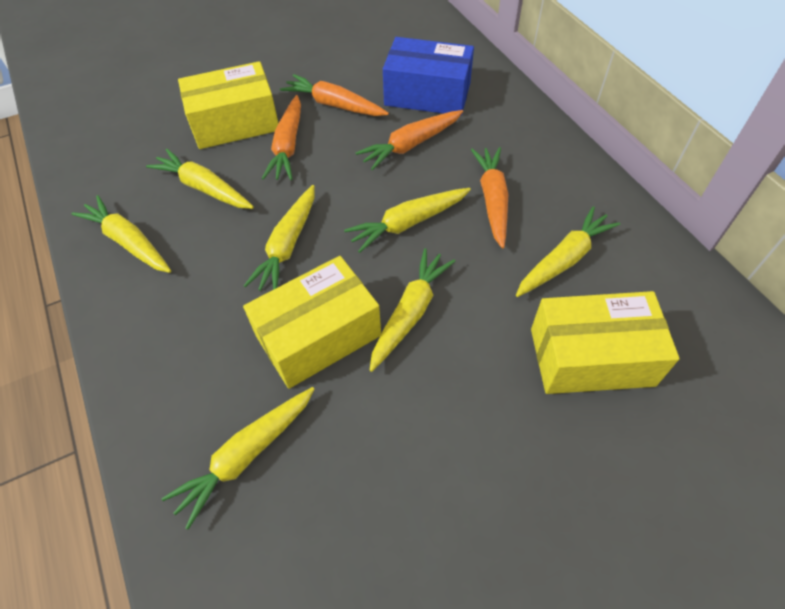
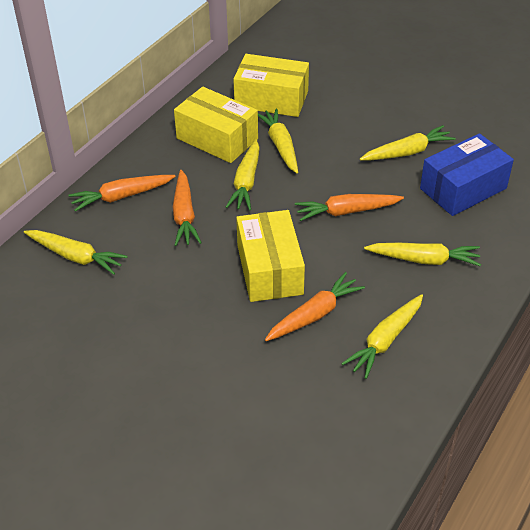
yellow carrot: 7 -> 6

